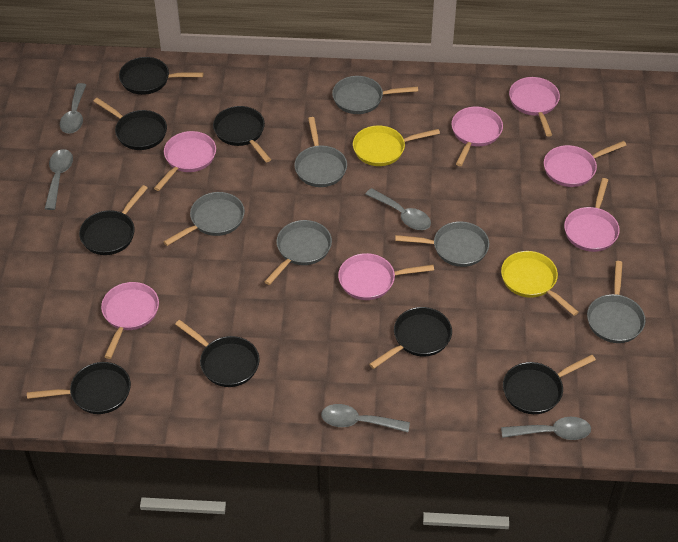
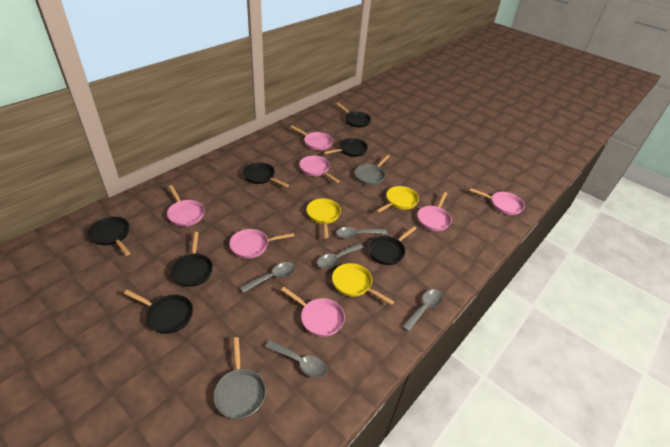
black pan: 8 -> 7
grey pan: 6 -> 2
yellow pan: 2 -> 3

